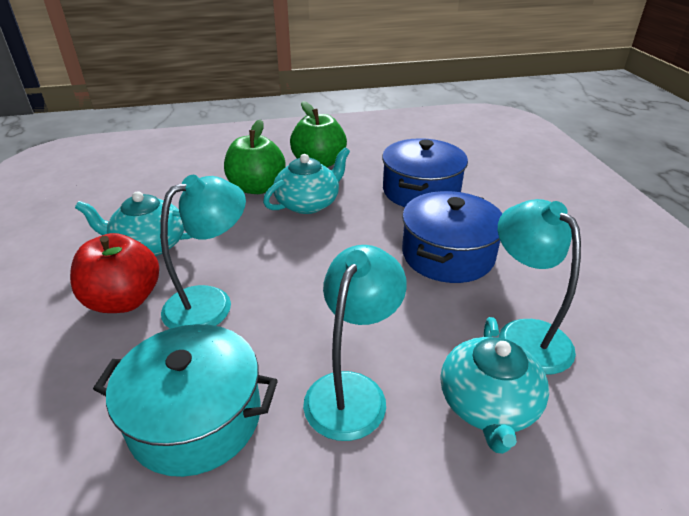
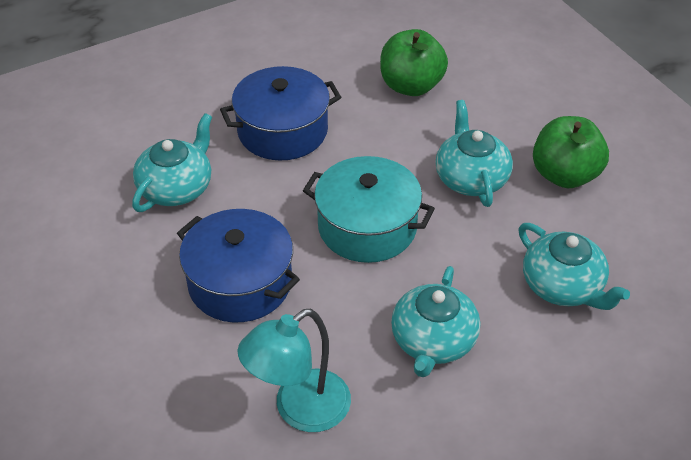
red apple: 1 -> 0
turquoise lamp: 3 -> 1
turquoise teapot: 3 -> 4

